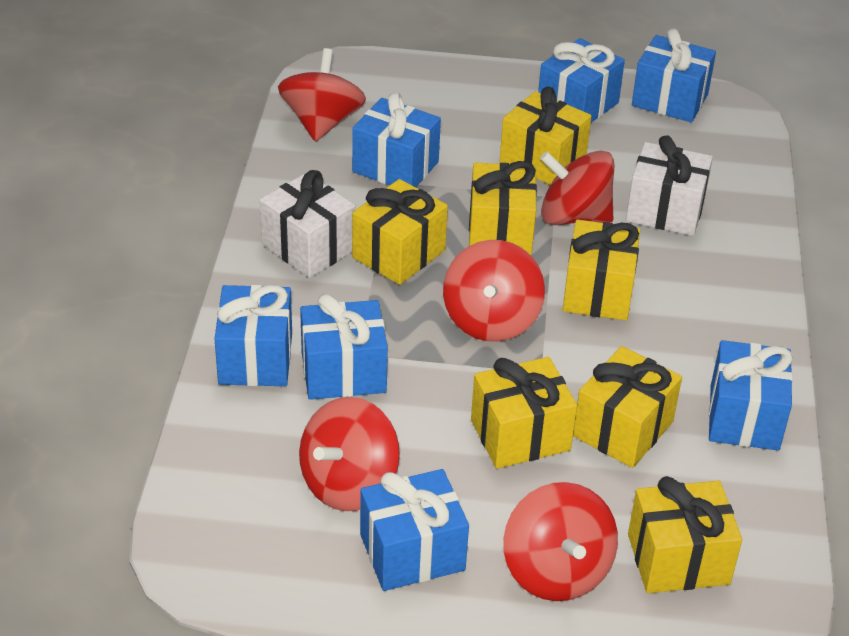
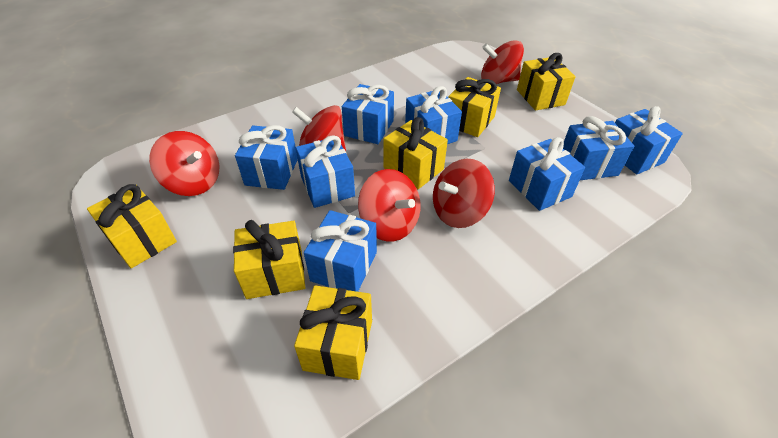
blue gift: 7 -> 8
white gift: 2 -> 0
yellow gift: 7 -> 6

